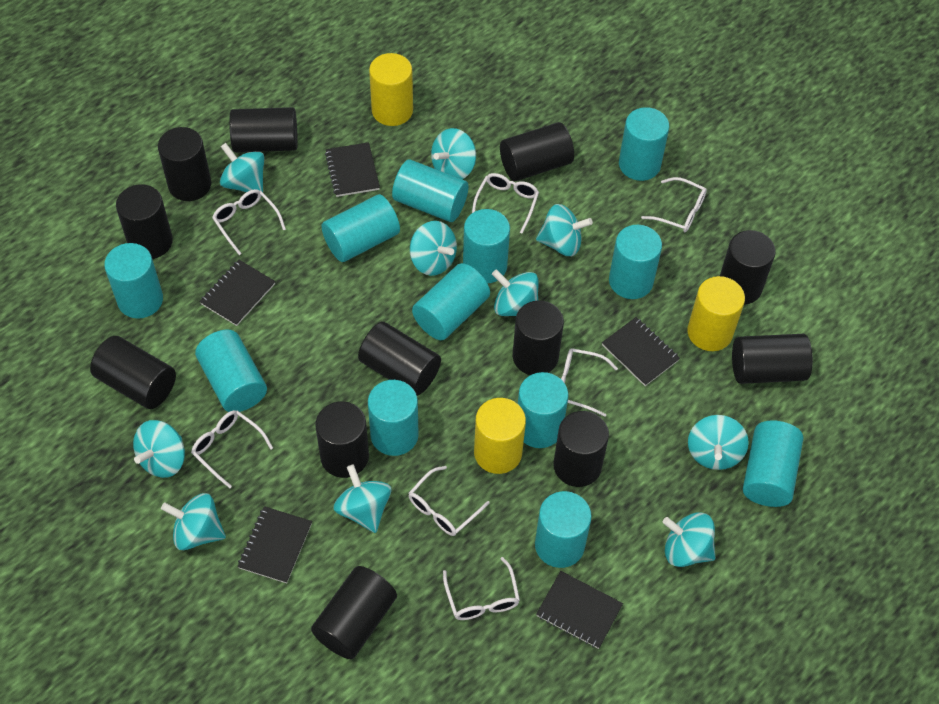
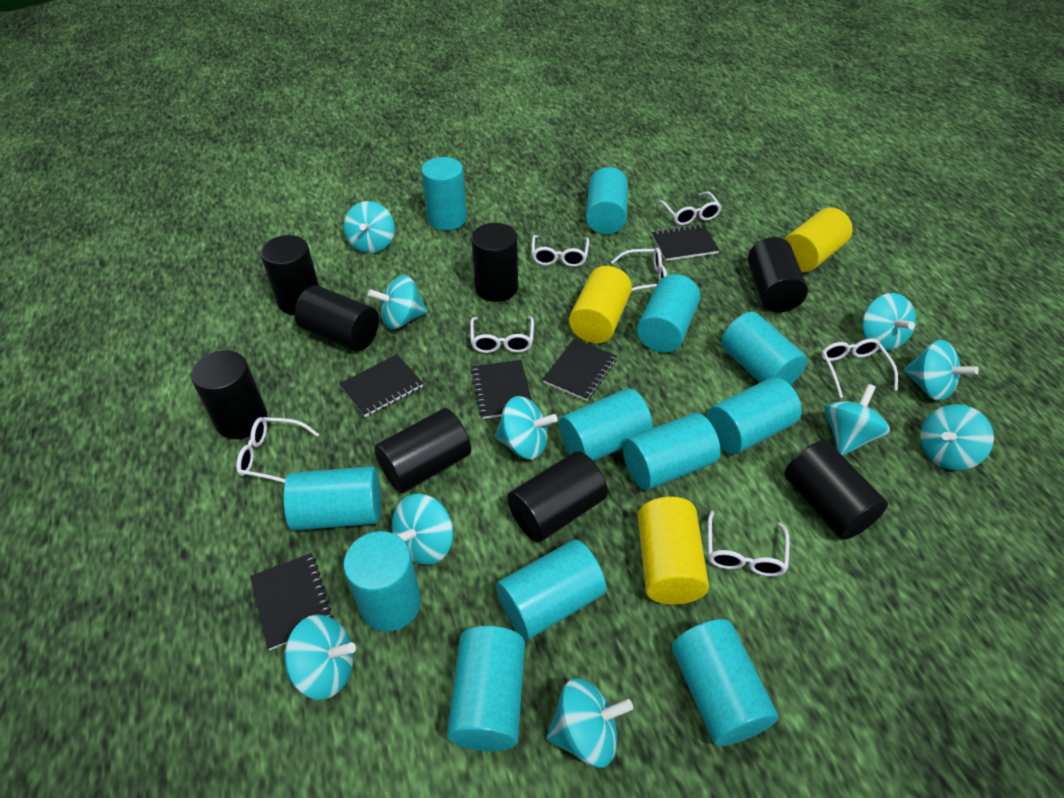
black cylinder: 12 -> 8

